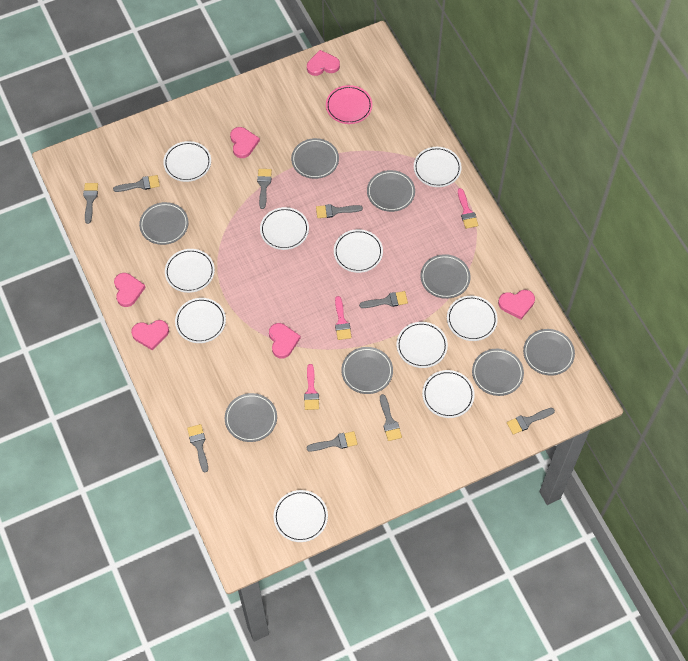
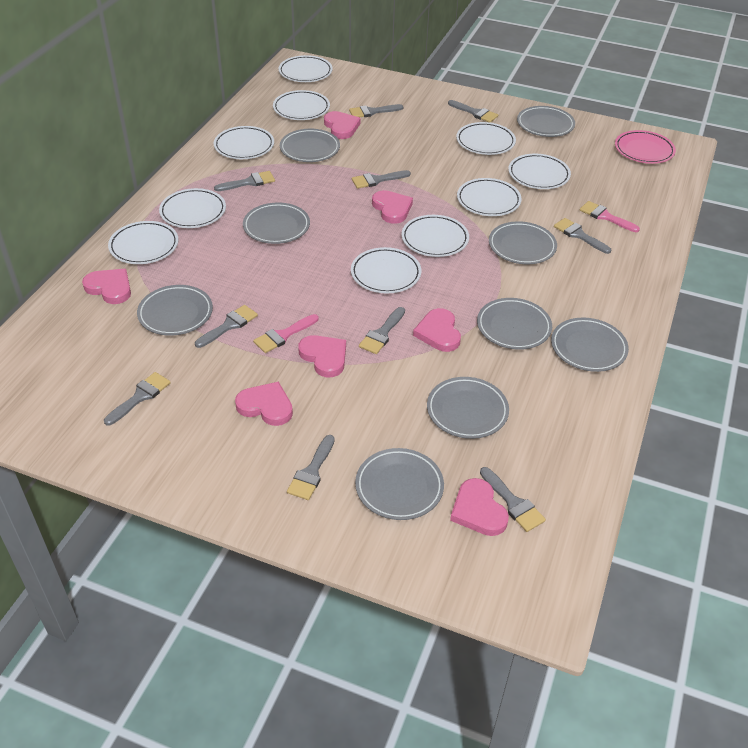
grey brush: 9 -> 10
grey plate: 8 -> 9
pink brush: 3 -> 2
pink heart: 6 -> 7

